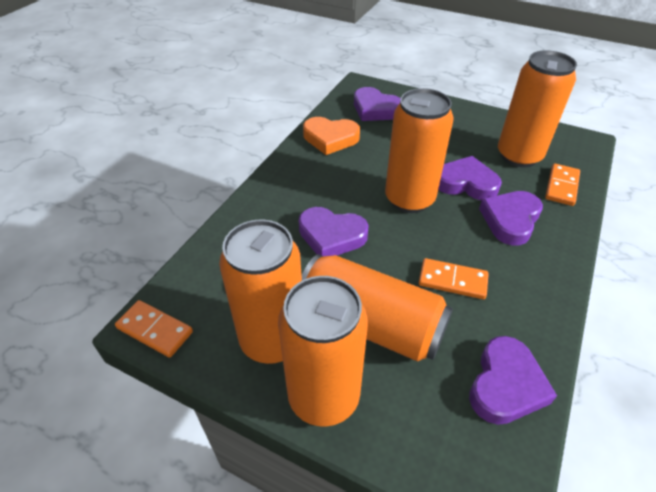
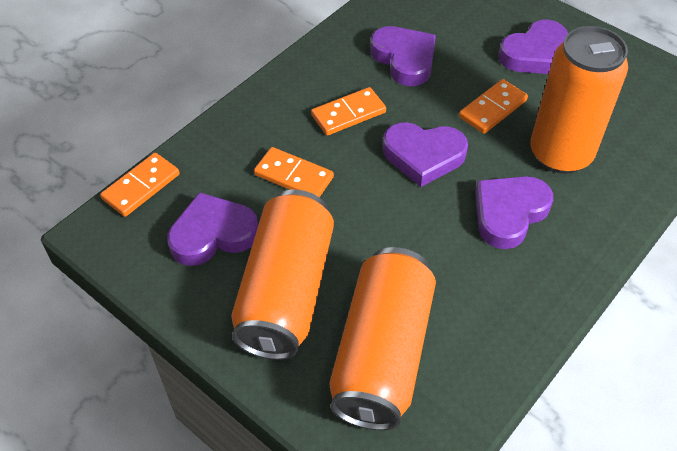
orange can: 5 -> 3
orange domino: 3 -> 4
orange heart: 1 -> 0

